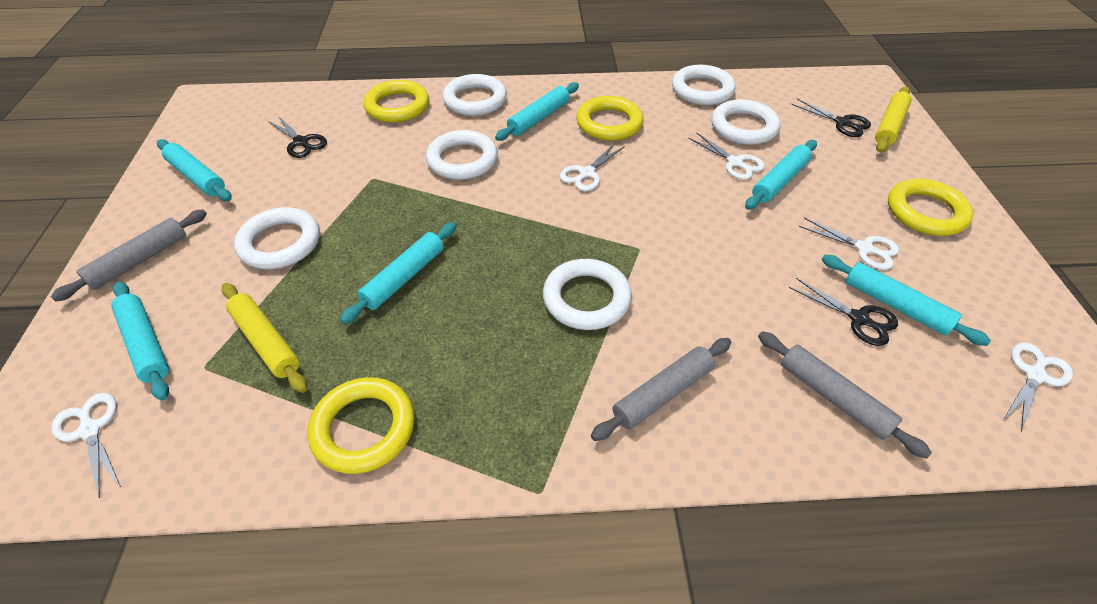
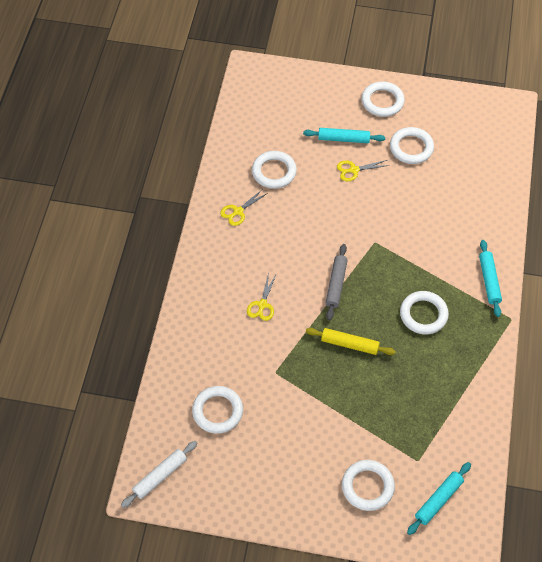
black scissors: 3 -> 0
grey rolling pin: 3 -> 1
turquoise rolling pin: 6 -> 3
white rolling pin: 0 -> 1
white scissors: 5 -> 0
yellow ring: 4 -> 0
yellow rolling pin: 2 -> 1
yellow scissors: 0 -> 3

